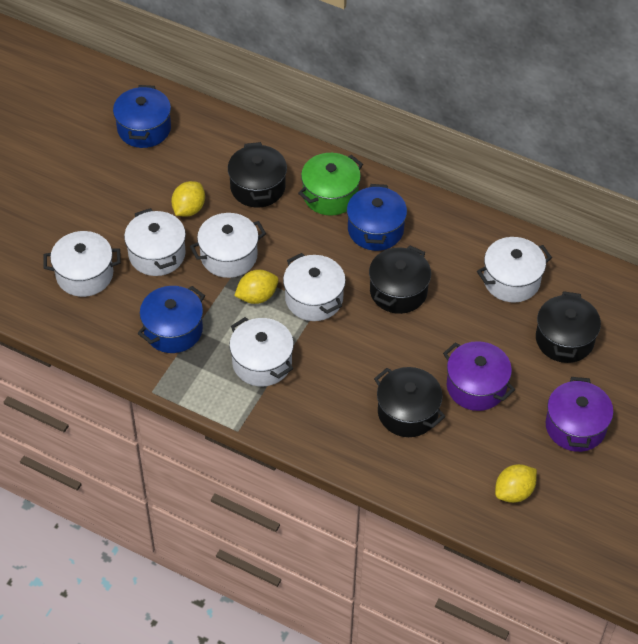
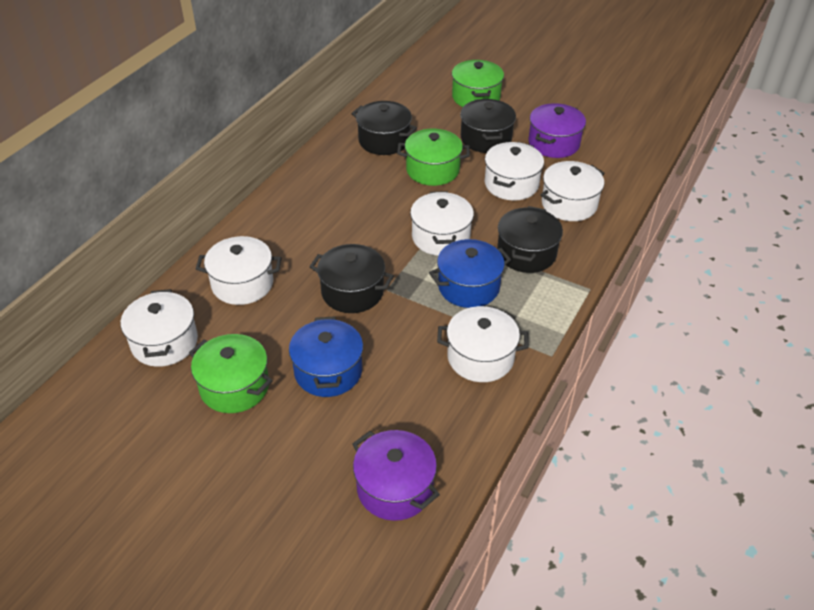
blue pot: 3 -> 2
green pot: 1 -> 3
yellow lemon: 3 -> 0

